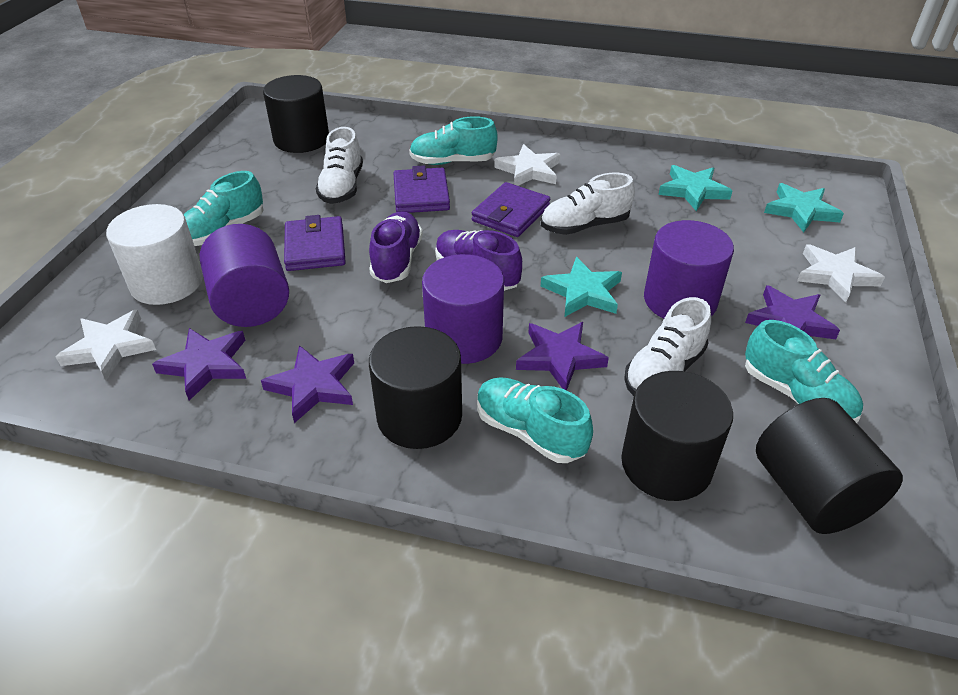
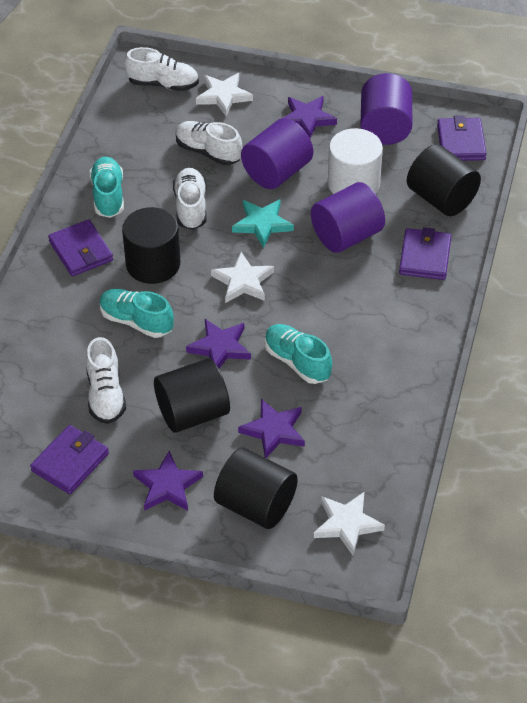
purple shoe: 2 -> 0
purple wallet: 3 -> 4
turquoise shoe: 4 -> 3
turquoise star: 3 -> 1
white shoe: 3 -> 4

